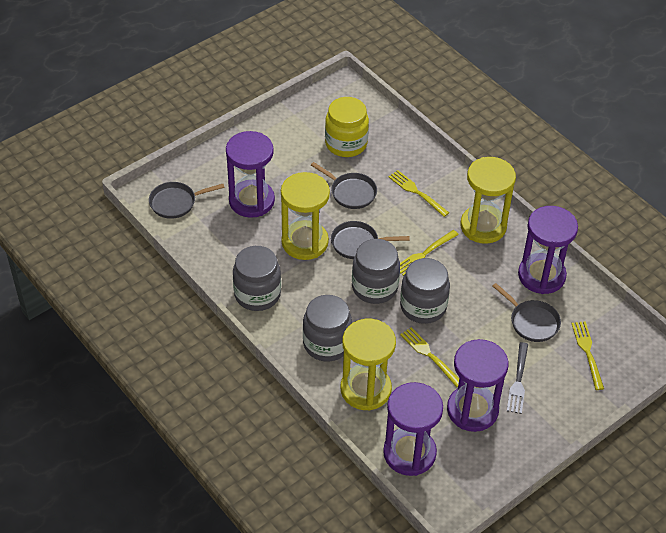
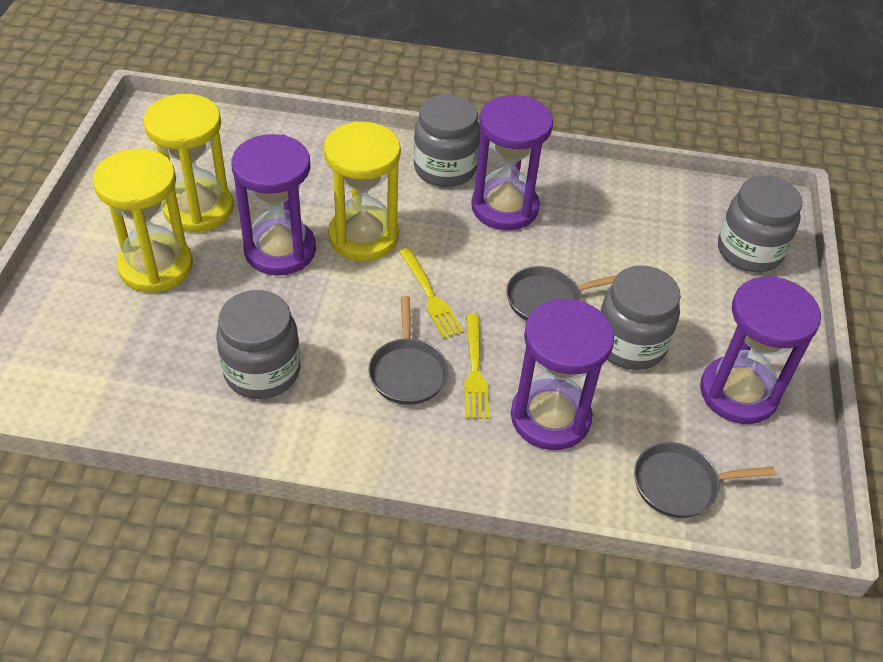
grey fork: 1 -> 0
grey pan: 4 -> 3
yellow fork: 4 -> 2
yellow jar: 1 -> 0

